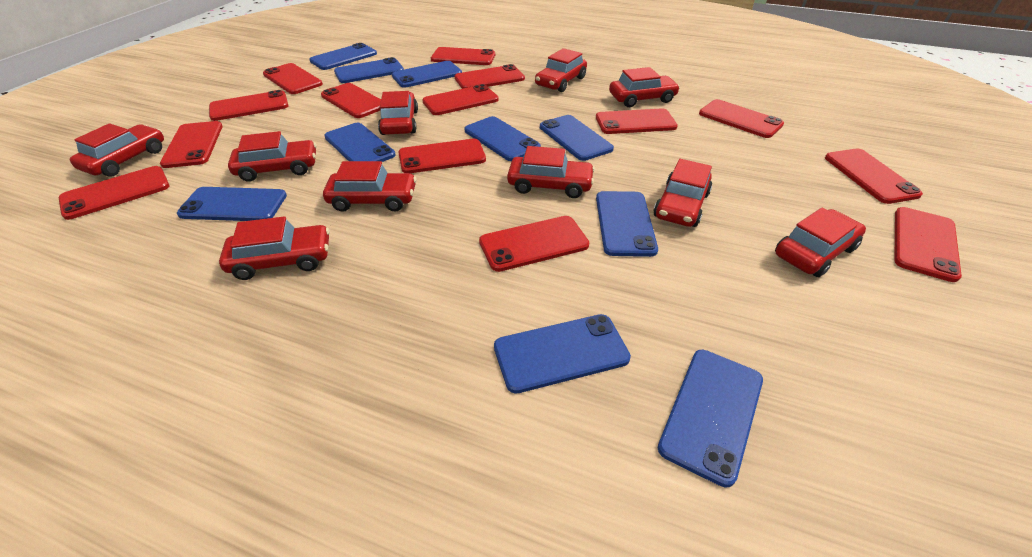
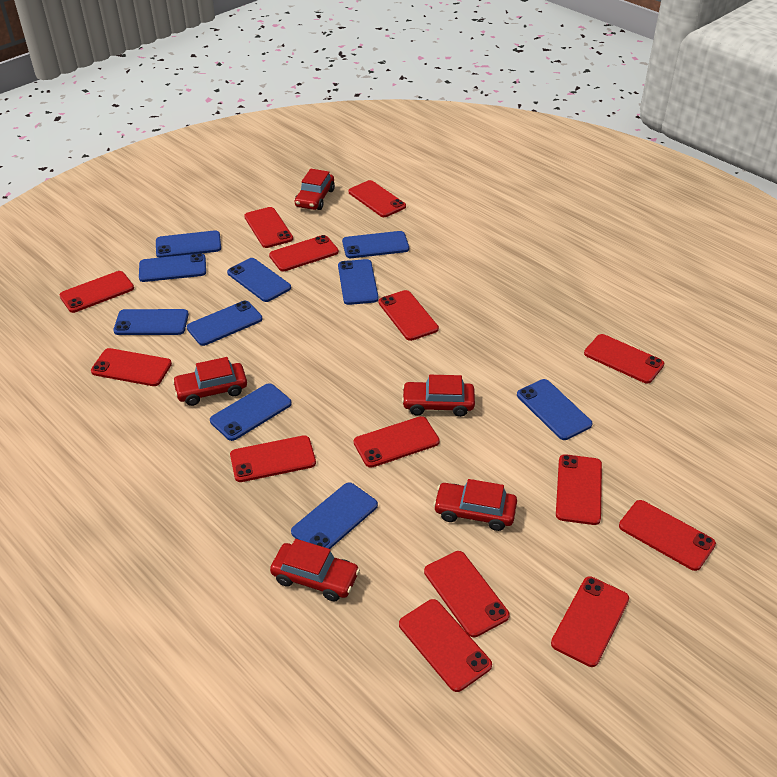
red car: 10 -> 5

